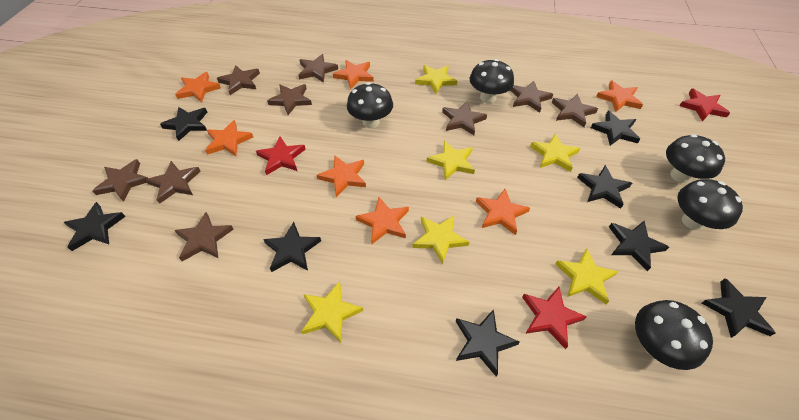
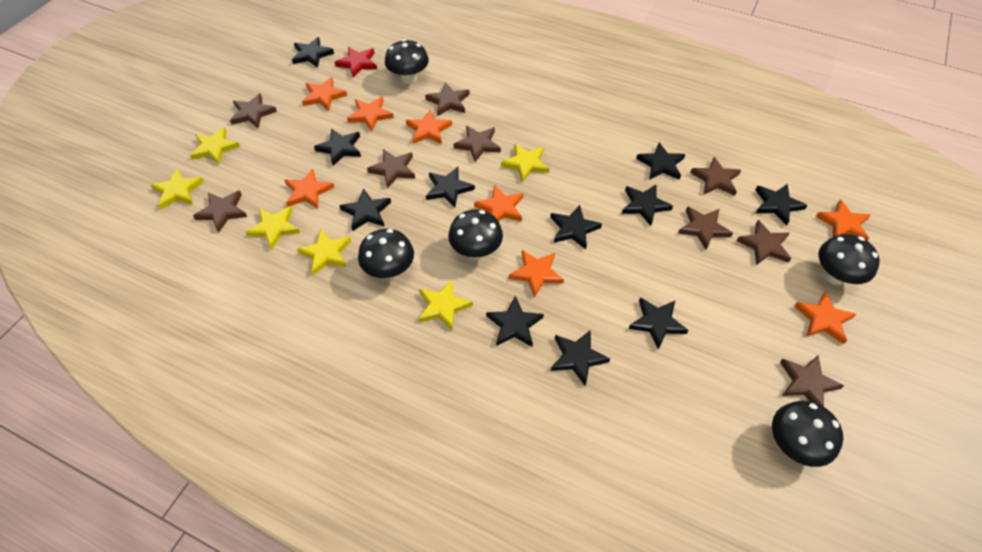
black star: 8 -> 11
orange star: 7 -> 8
red star: 3 -> 1

